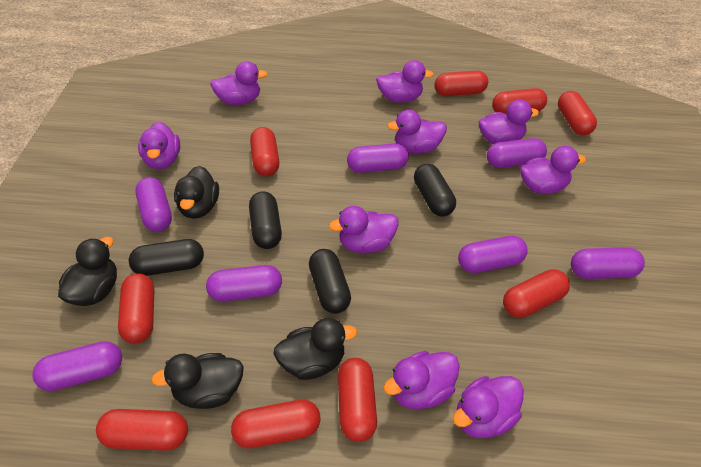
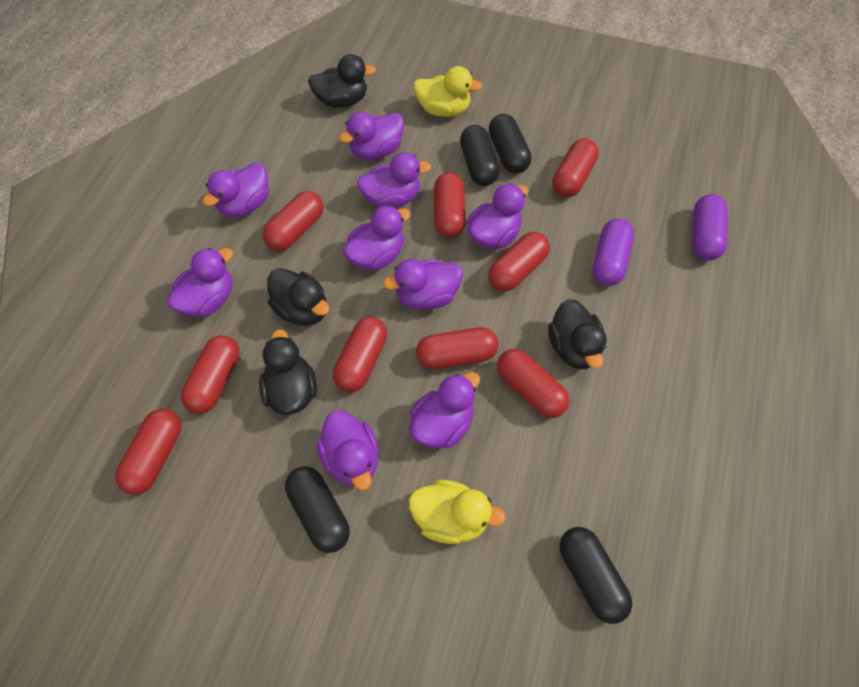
purple capsule: 7 -> 2
yellow duck: 0 -> 2

